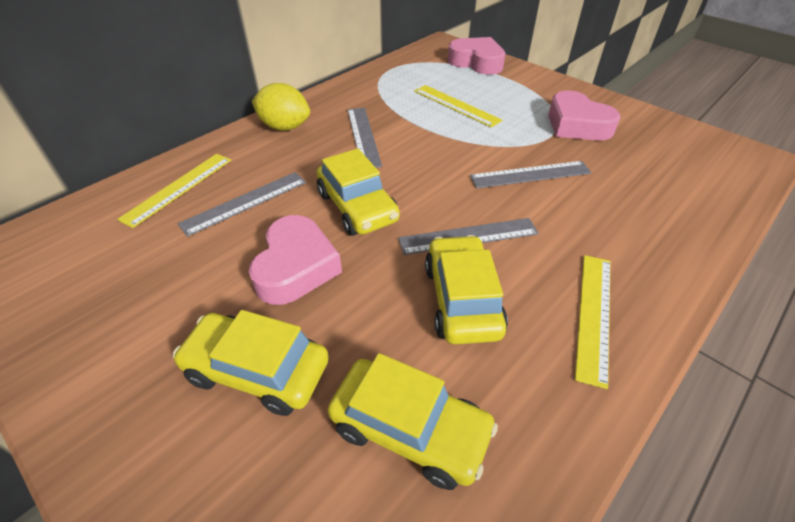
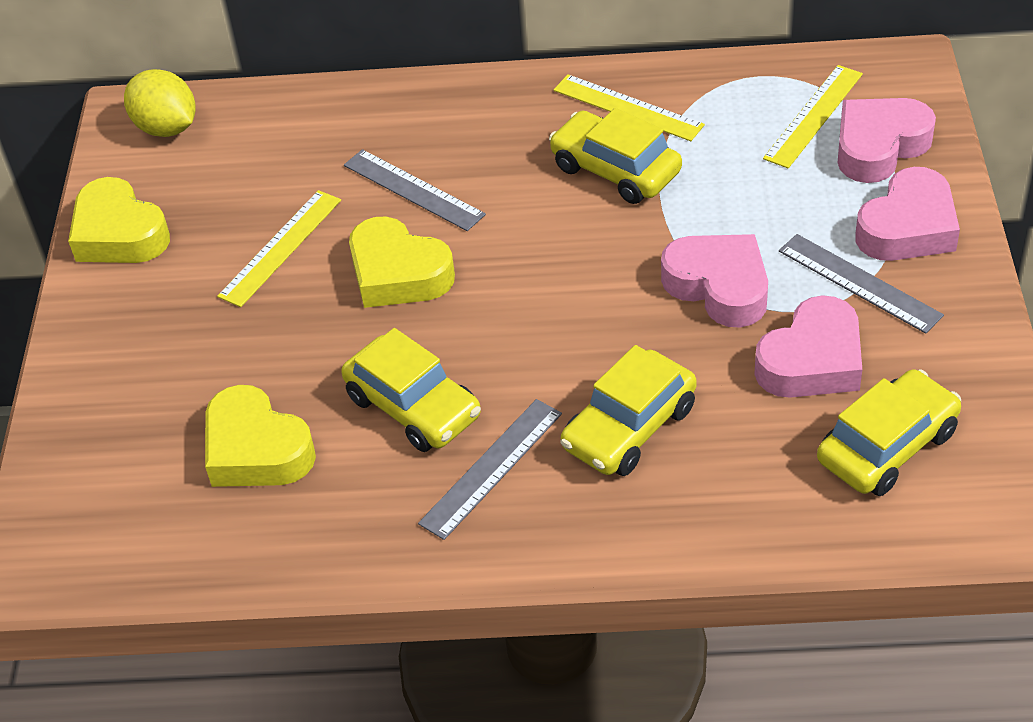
grey ruler: 4 -> 3
pink heart: 3 -> 4
yellow heart: 0 -> 3

